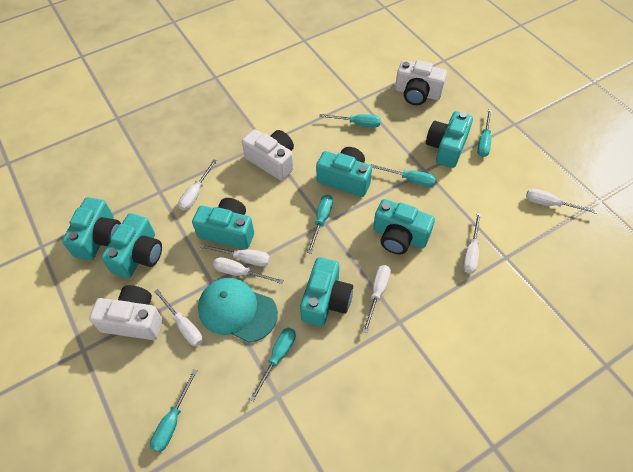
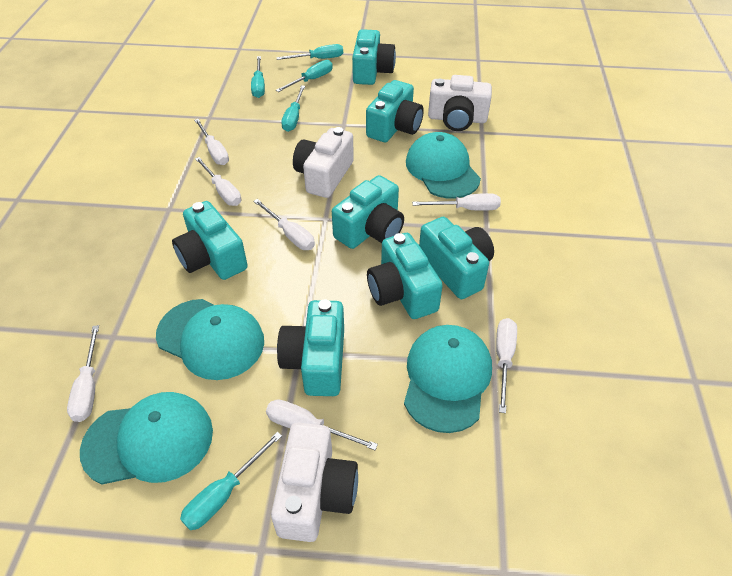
turquoise cap: 1 -> 4
turquoise screwdriver: 6 -> 5

